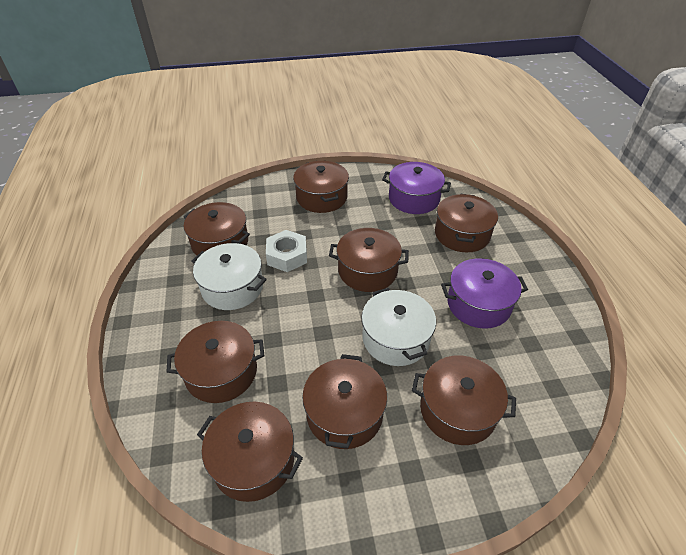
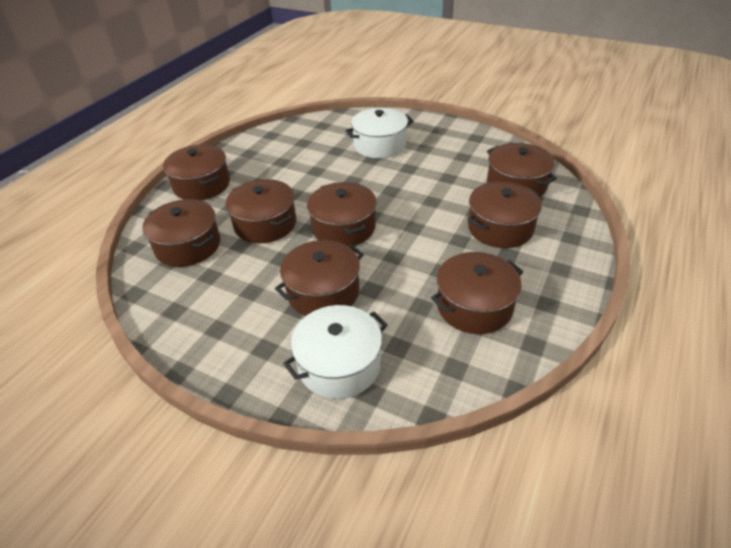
purple pot: 2 -> 0
white nut: 1 -> 0

